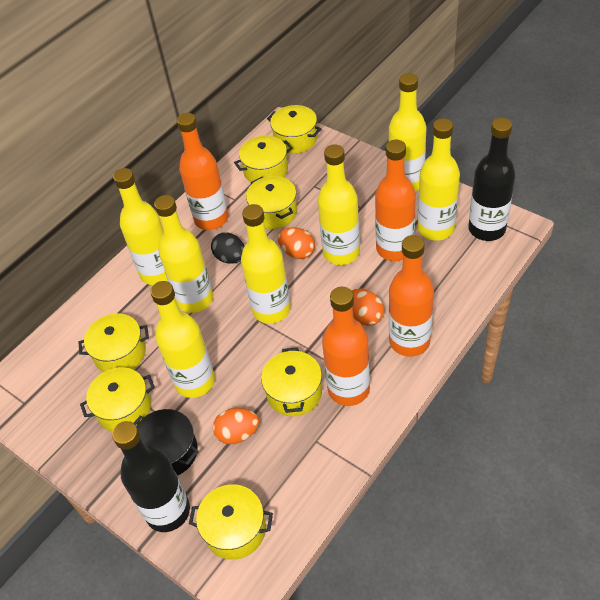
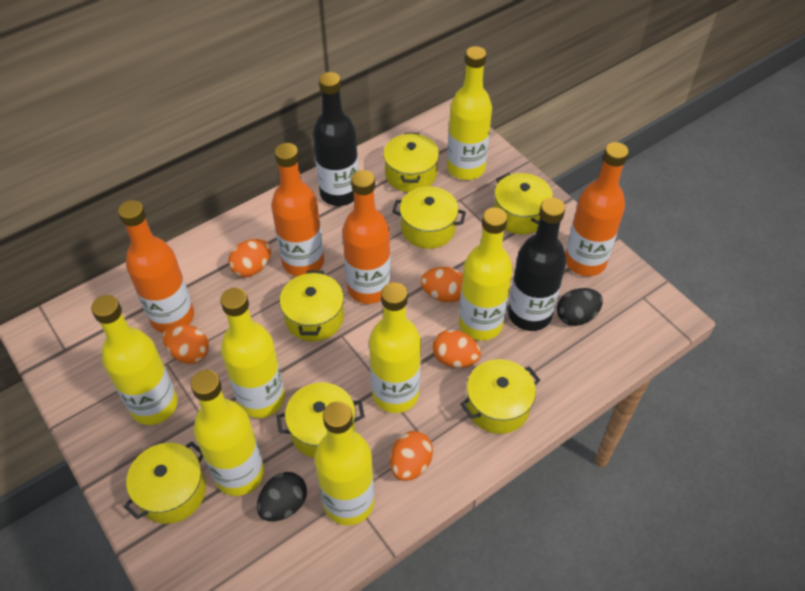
black egg: 1 -> 2
black pot: 1 -> 0
orange egg: 3 -> 5

